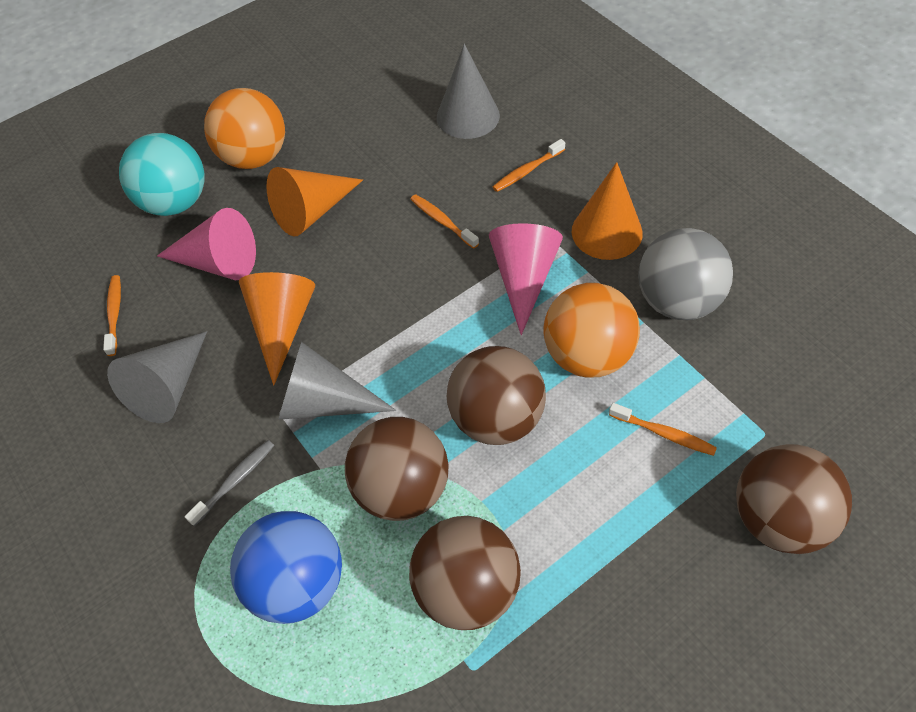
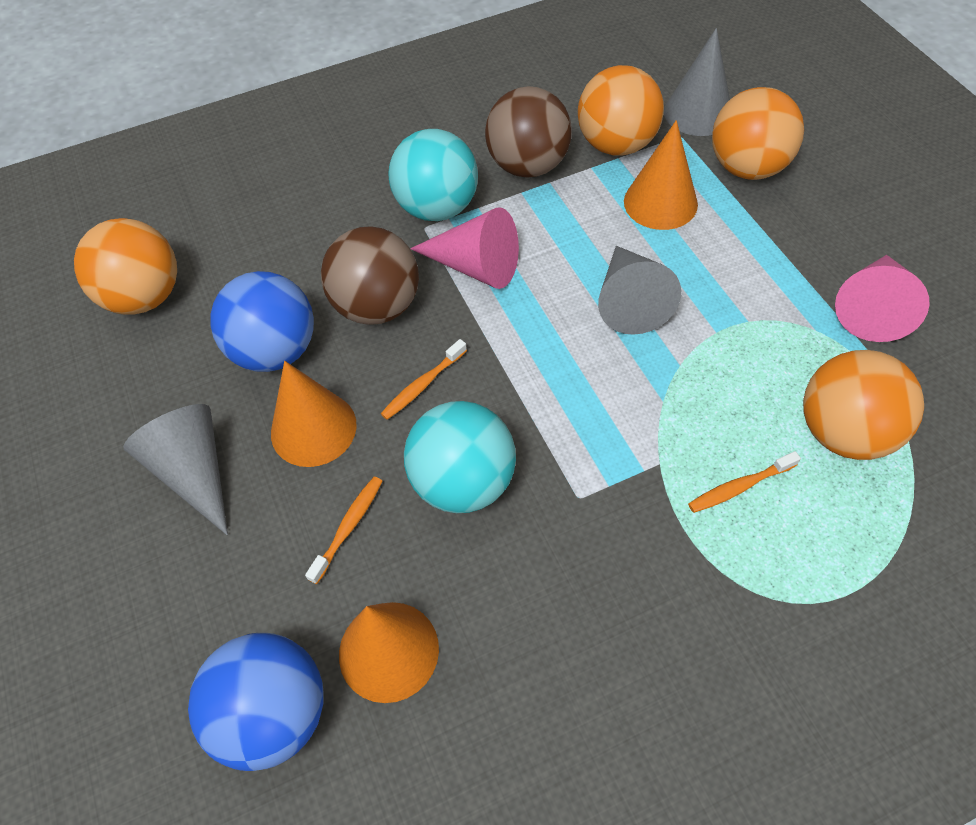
blue ball: 1 -> 2
brown ball: 4 -> 2
grey ball: 1 -> 0
grey toothbrush: 1 -> 0
orange ball: 2 -> 4
orange toothbrush: 4 -> 3
turquoise ball: 1 -> 2

